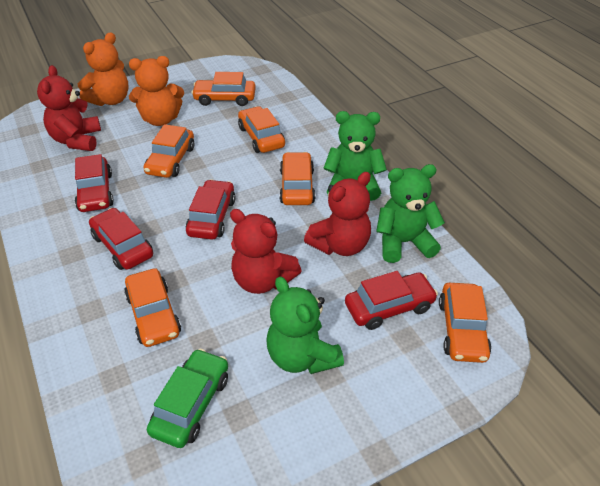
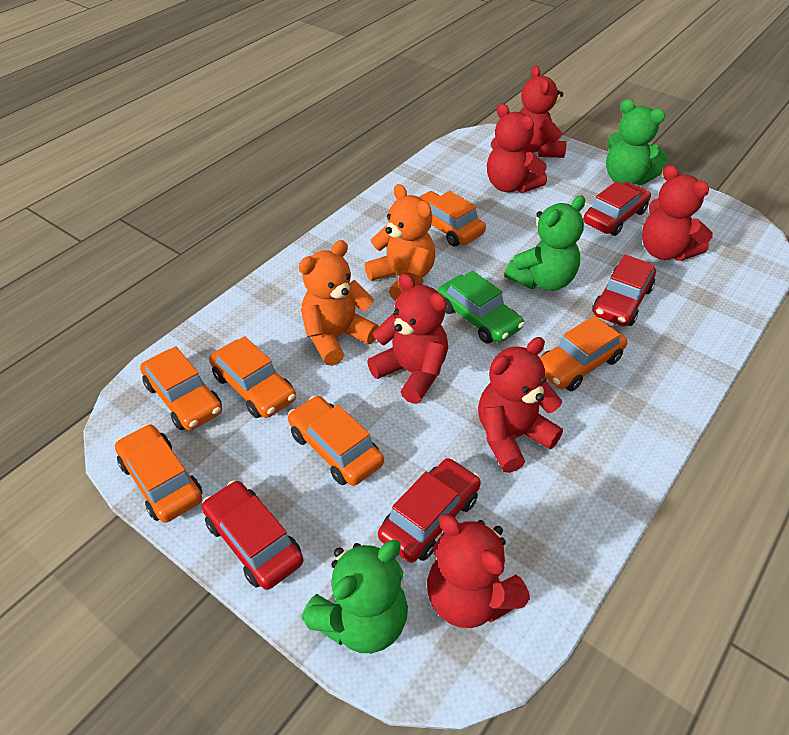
red teddy bear: 3 -> 6

